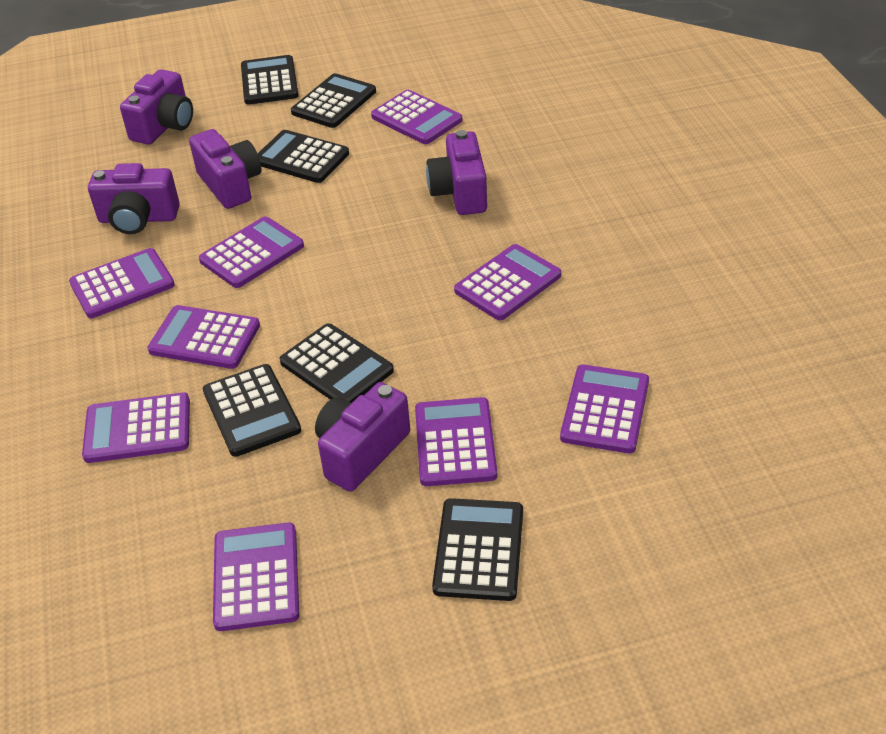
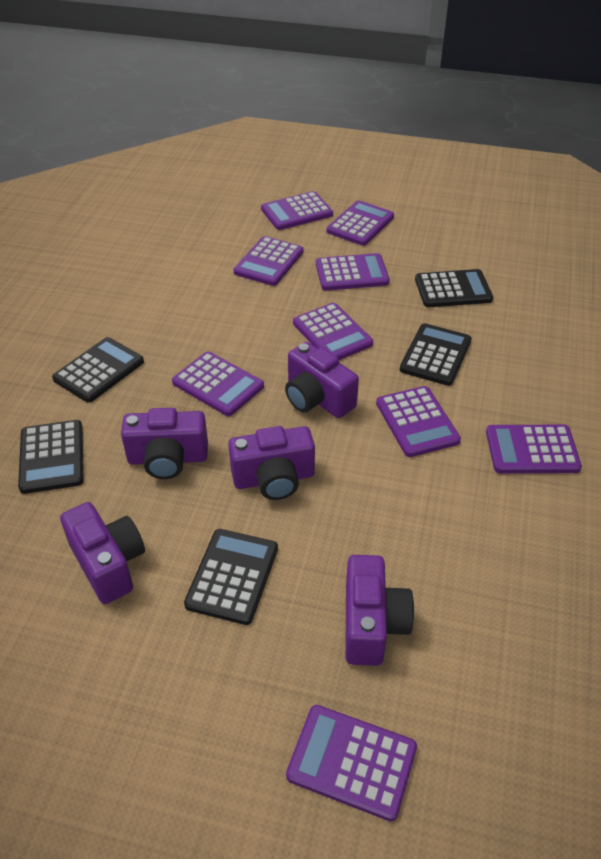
black calculator: 6 -> 5

